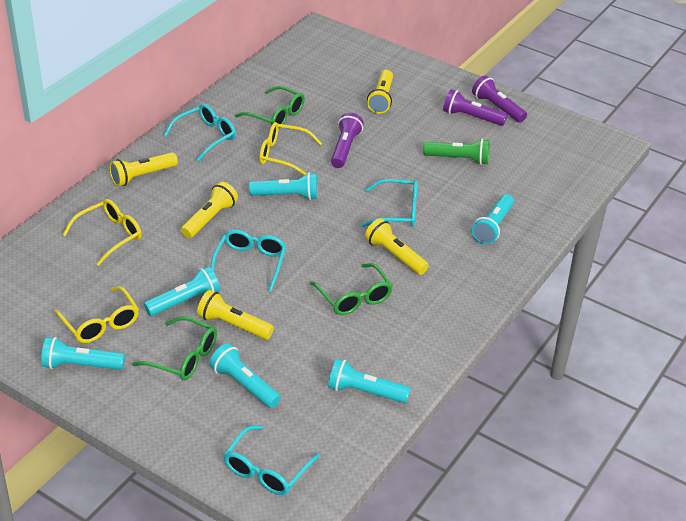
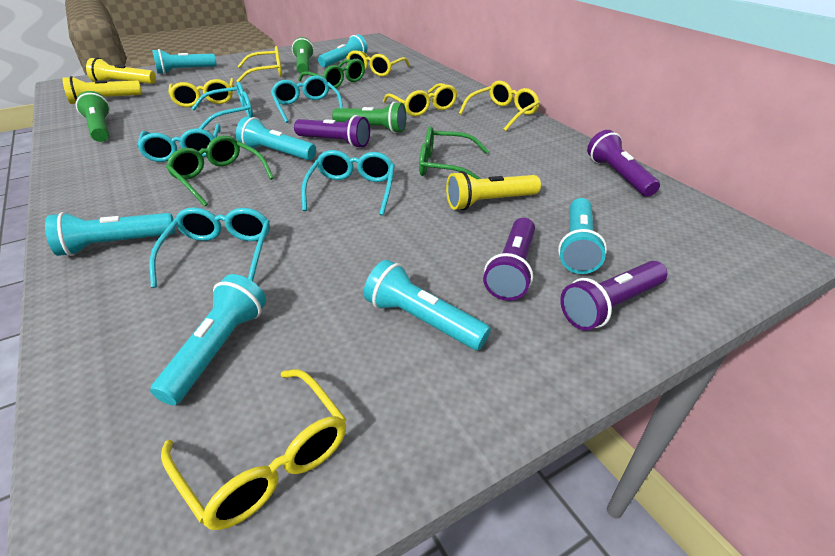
green flashlight: 1 -> 3
purple flashlight: 3 -> 4
turquoise flashlight: 6 -> 7
turquoise glasses: 4 -> 5
yellow flashlight: 5 -> 3
yellow glasses: 3 -> 6

